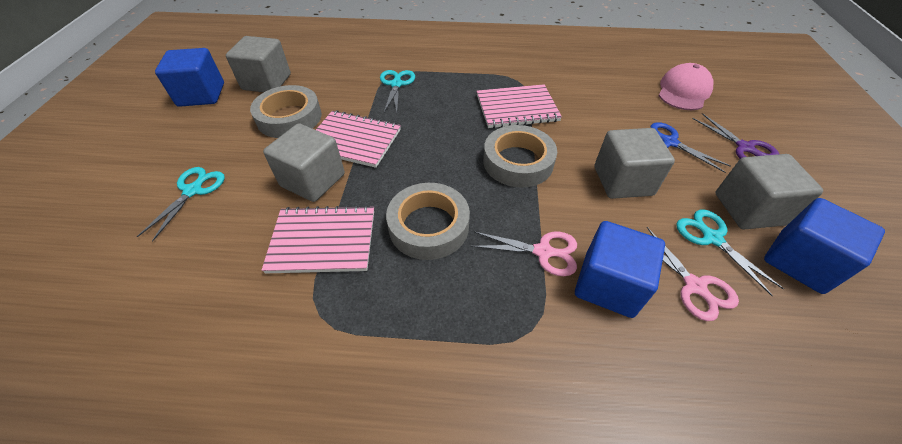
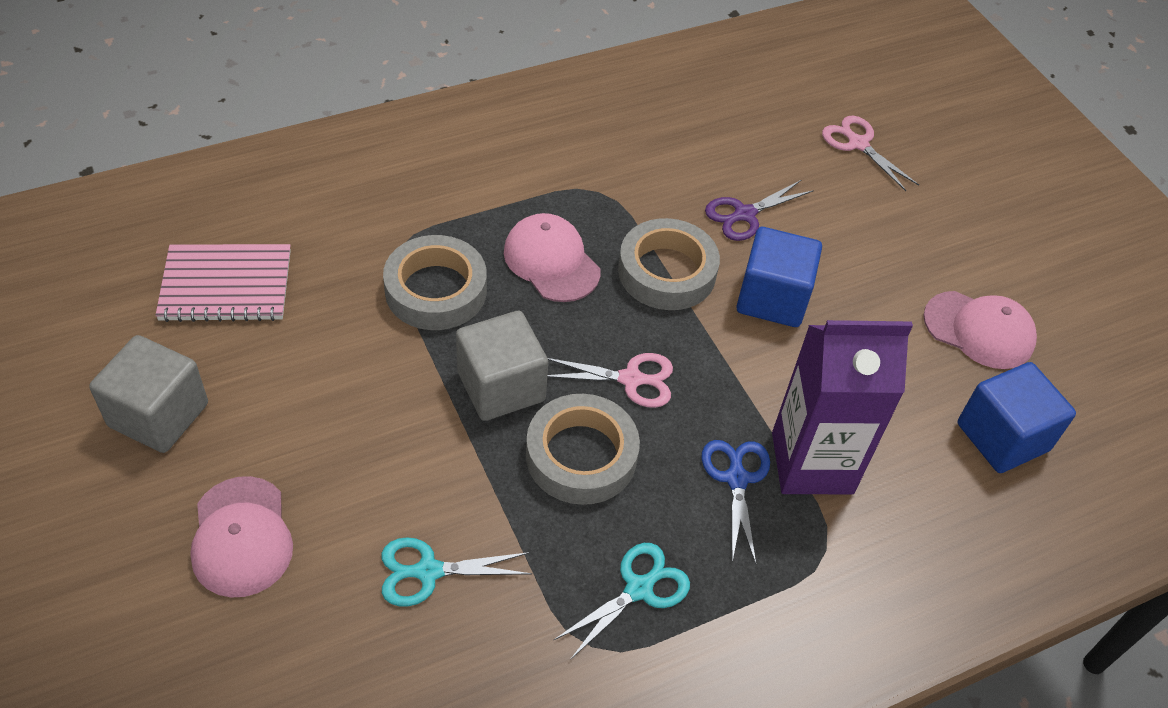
blue cube: 3 -> 2
grey cube: 4 -> 2
pink cap: 1 -> 3
pink notebook: 3 -> 1
purple carton: 0 -> 1
turquoise scissors: 3 -> 2

